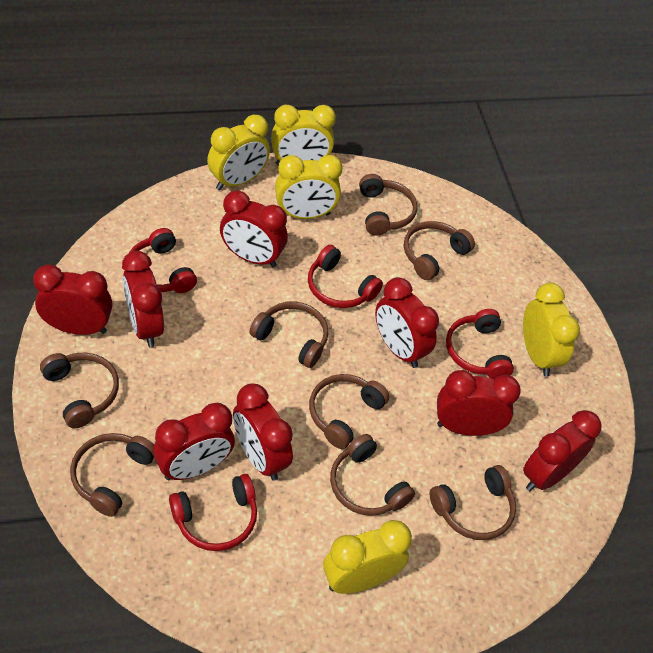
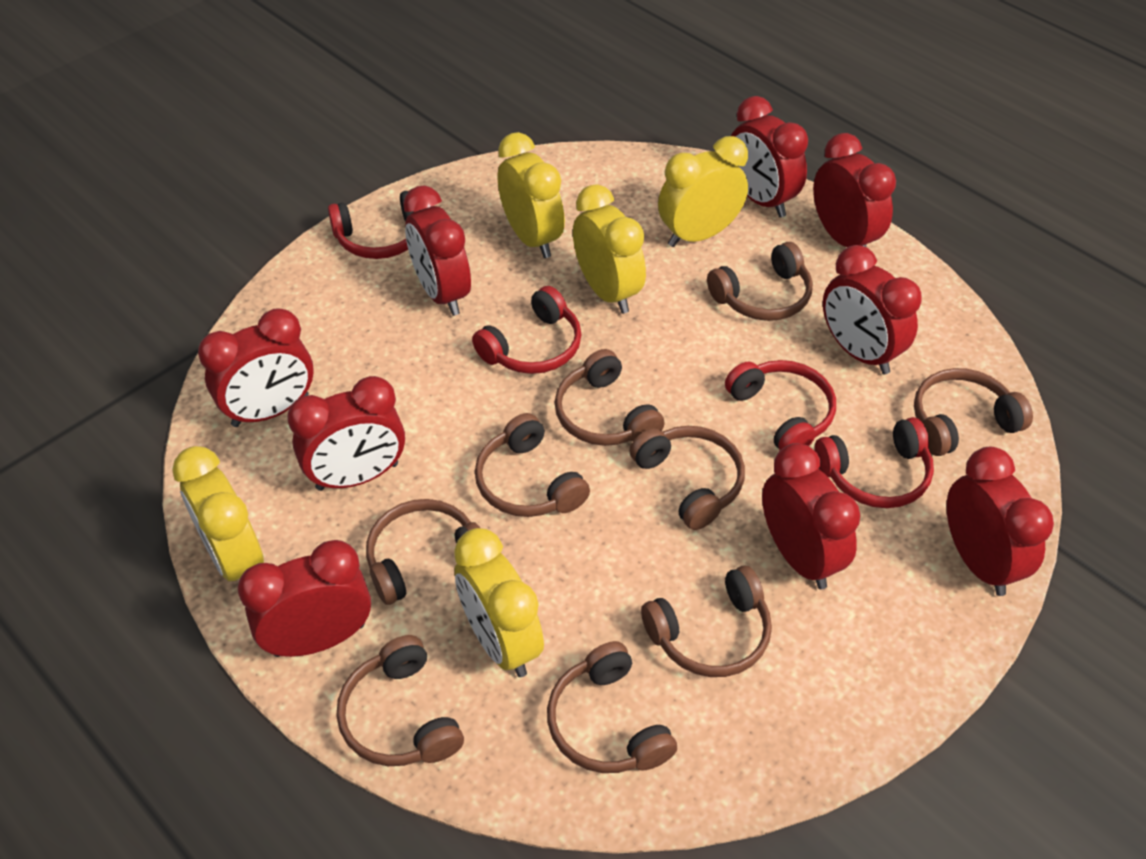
brown headphones: 8 -> 9
red clock: 8 -> 9

